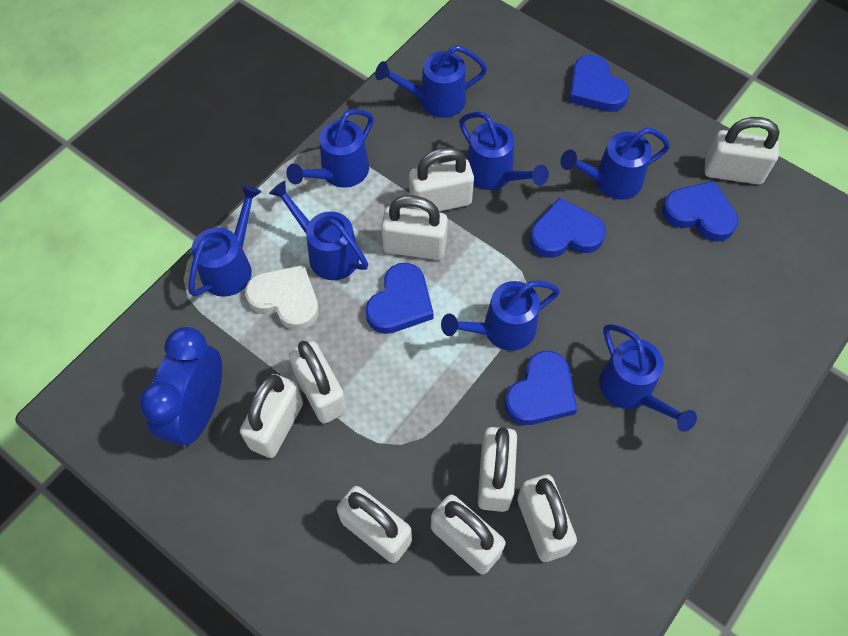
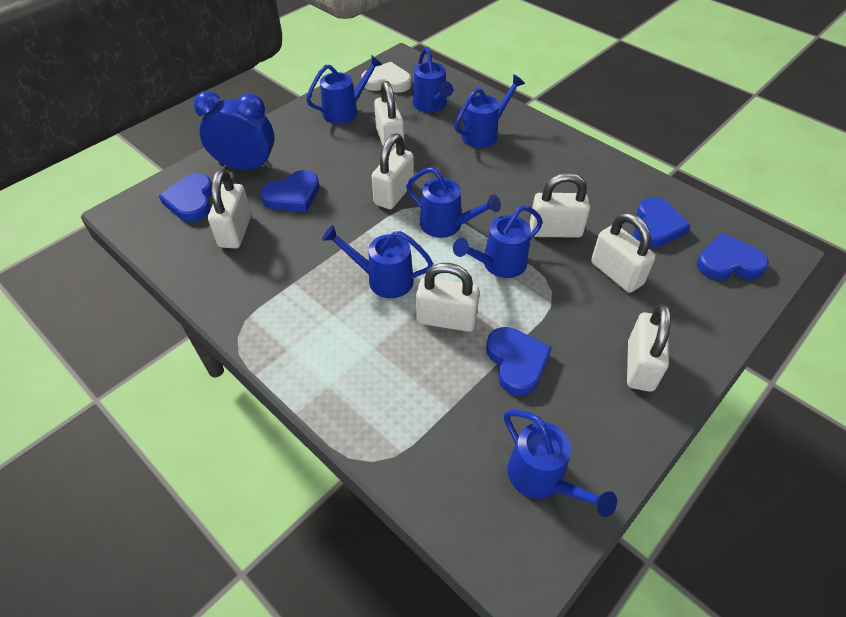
blue watering can: 8 -> 7
white padlock: 9 -> 7

